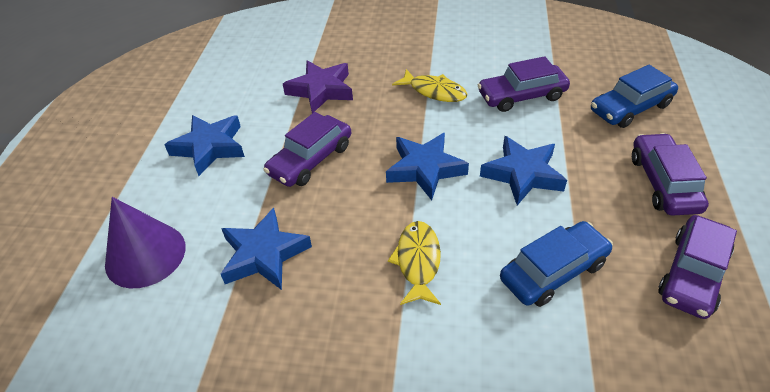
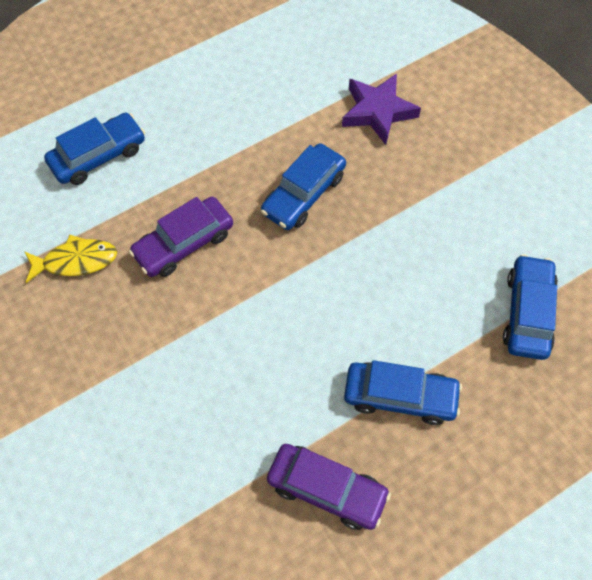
blue car: 2 -> 4
blue star: 4 -> 0
purple car: 4 -> 2
purple cone: 1 -> 0
yellow fish: 2 -> 1

